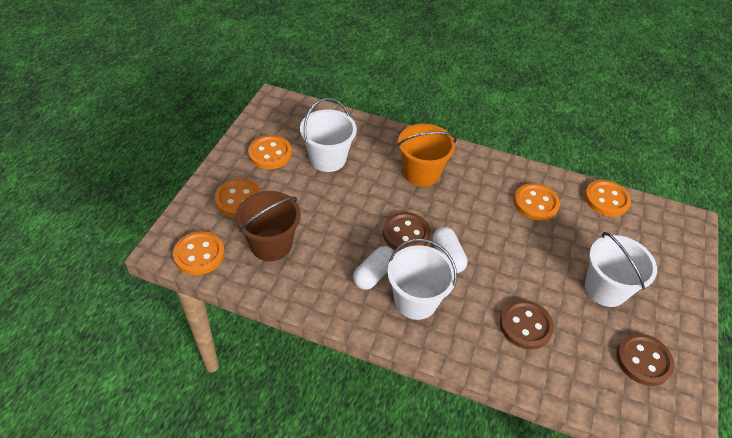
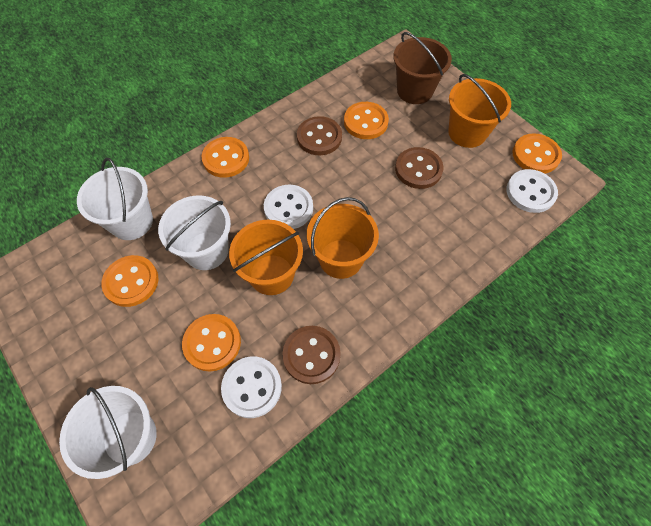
orange bucket: 1 -> 3
white button: 0 -> 3
white capsule: 2 -> 0

